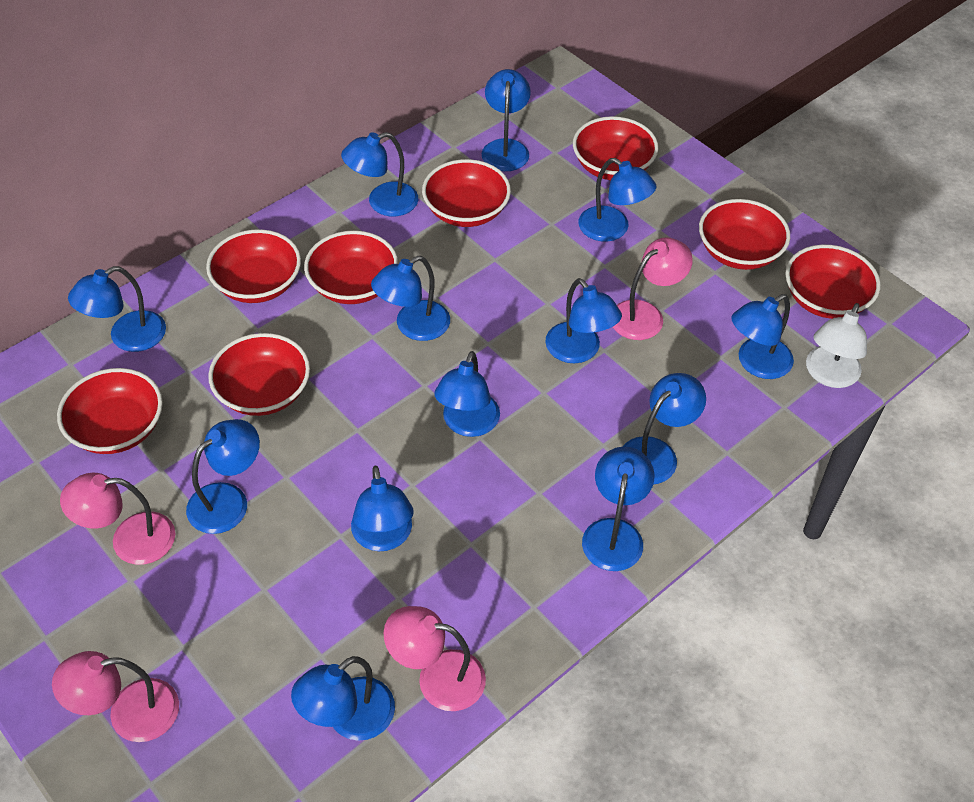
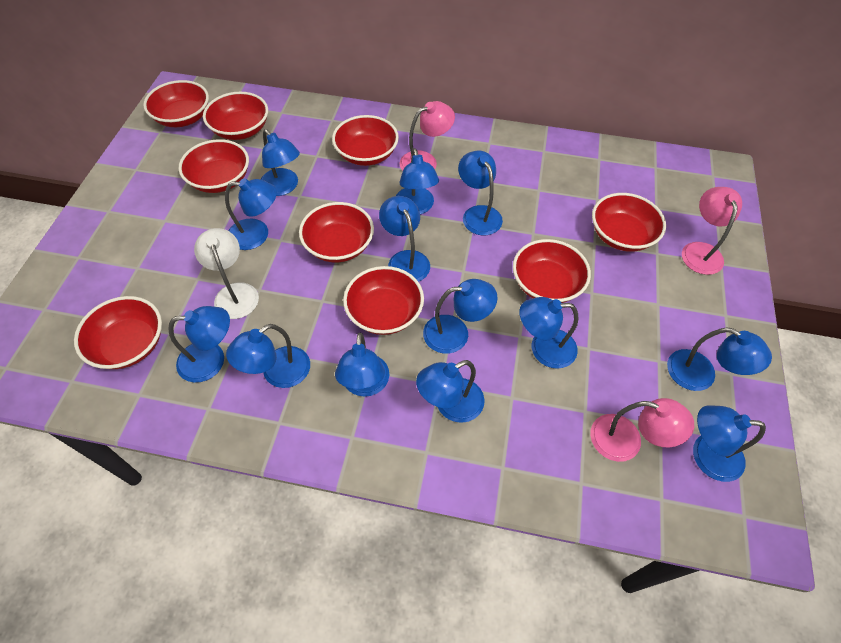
pink lamp: 4 -> 3
red bowl: 8 -> 9

